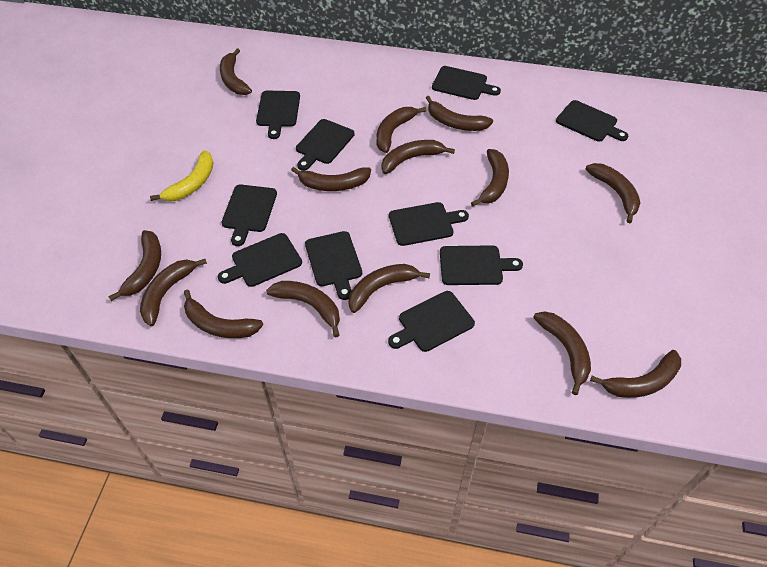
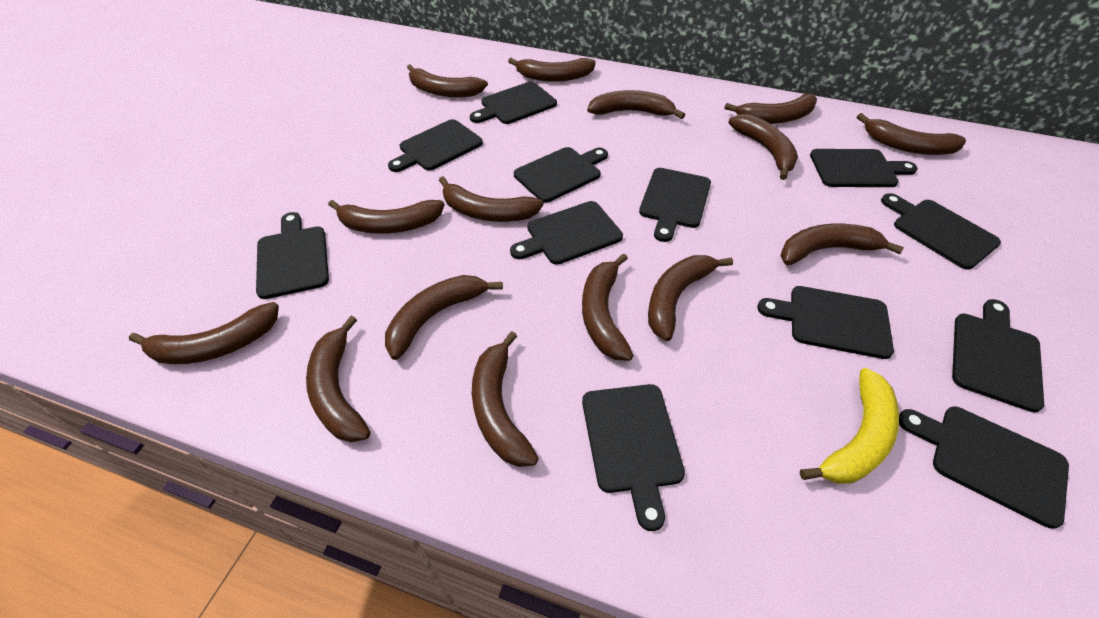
black cutting board: 10 -> 12
brown banana: 14 -> 15

